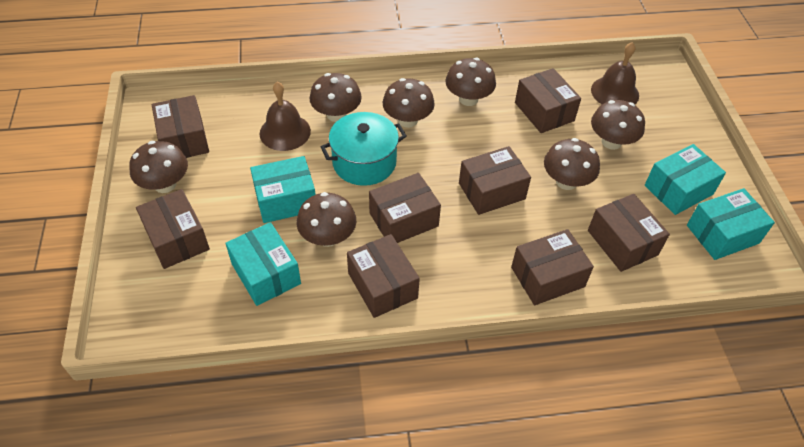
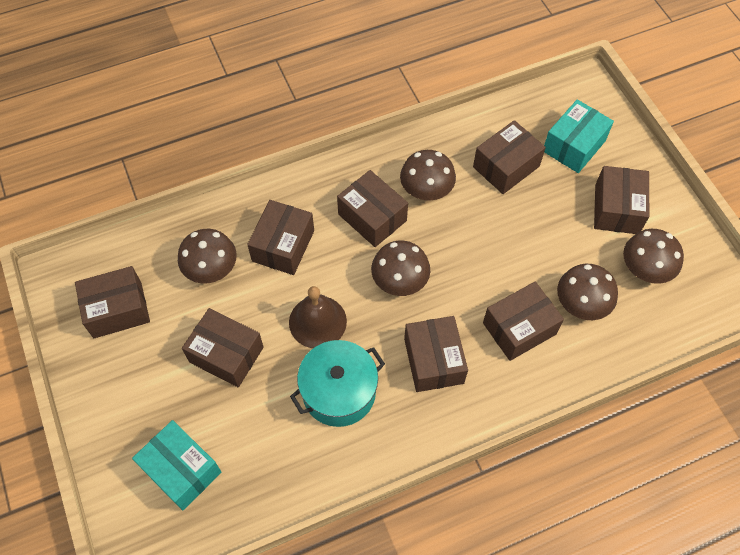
brown bell: 2 -> 1
brown mushroom: 7 -> 5
turquoise box: 4 -> 2

